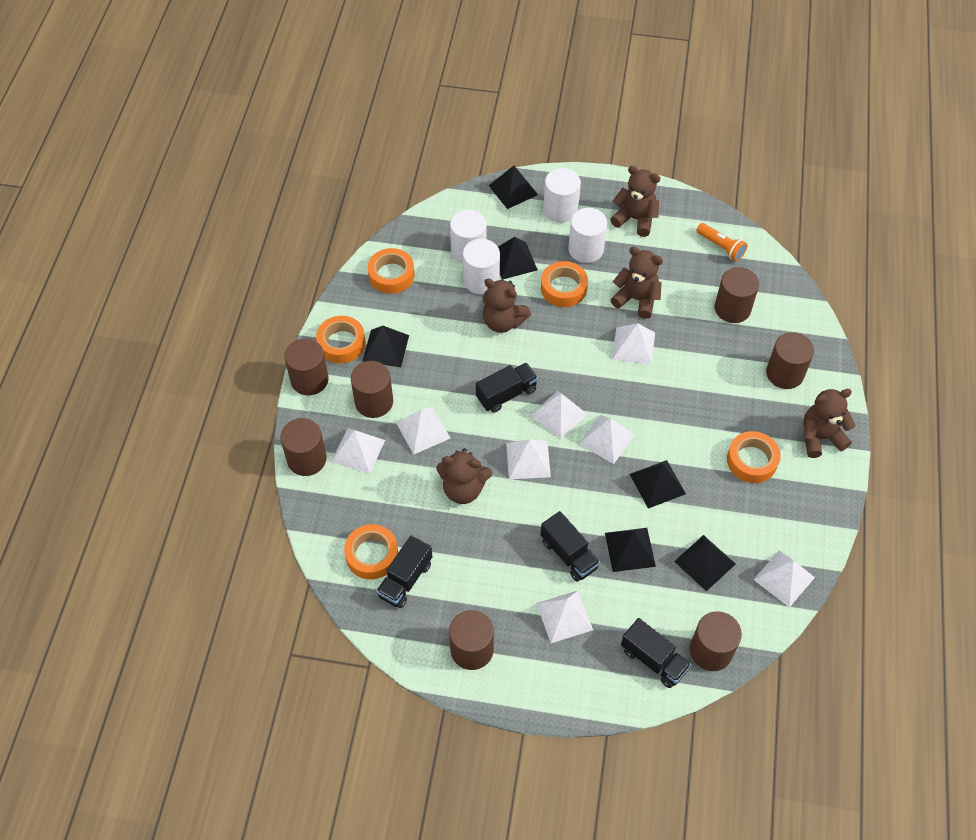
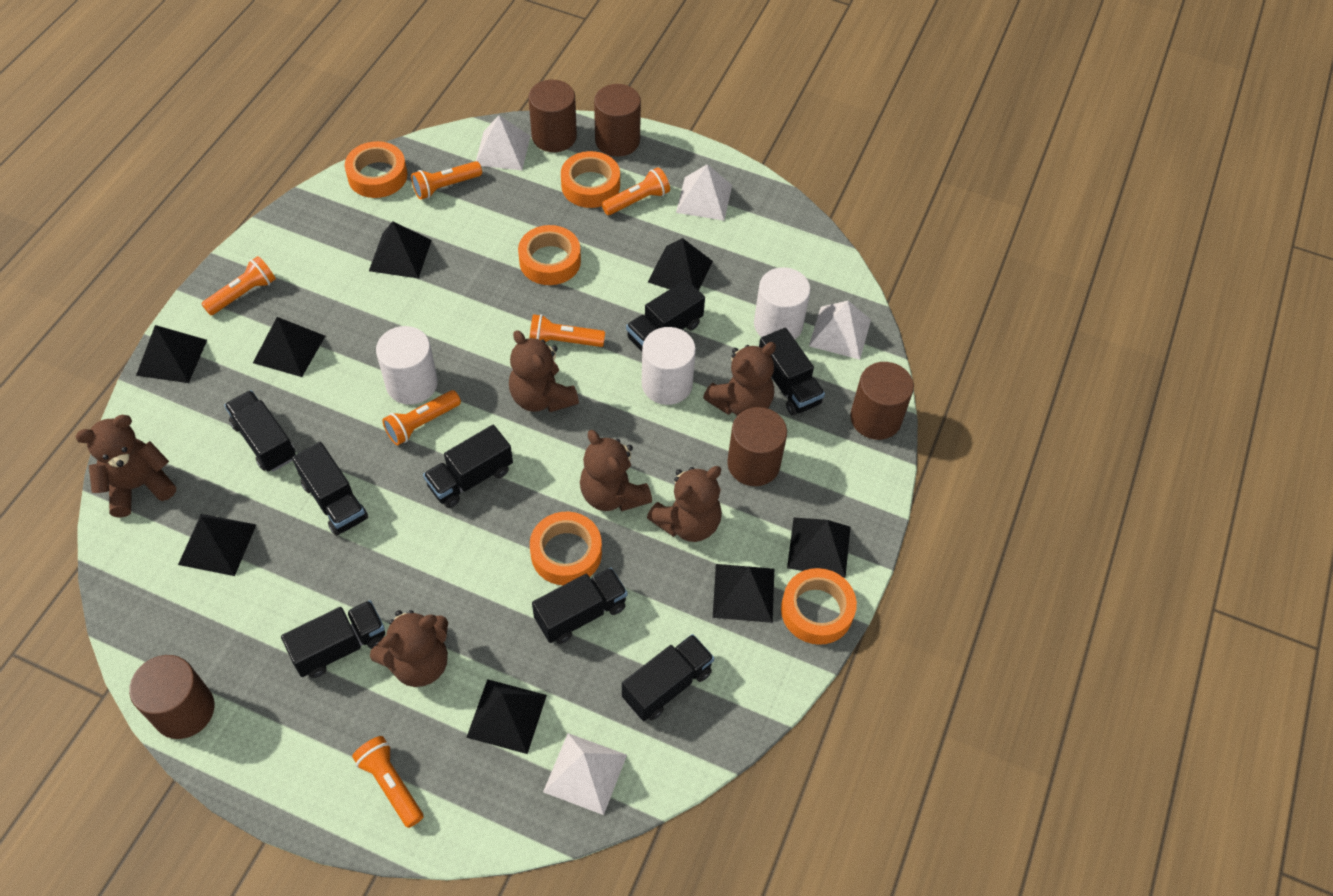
black pyramid: 6 -> 8
black truck: 4 -> 8
brown cylinder: 7 -> 5
brown teddy bear: 5 -> 6
orange flashlight: 1 -> 6
white cylinder: 4 -> 3
white pyramid: 8 -> 4

